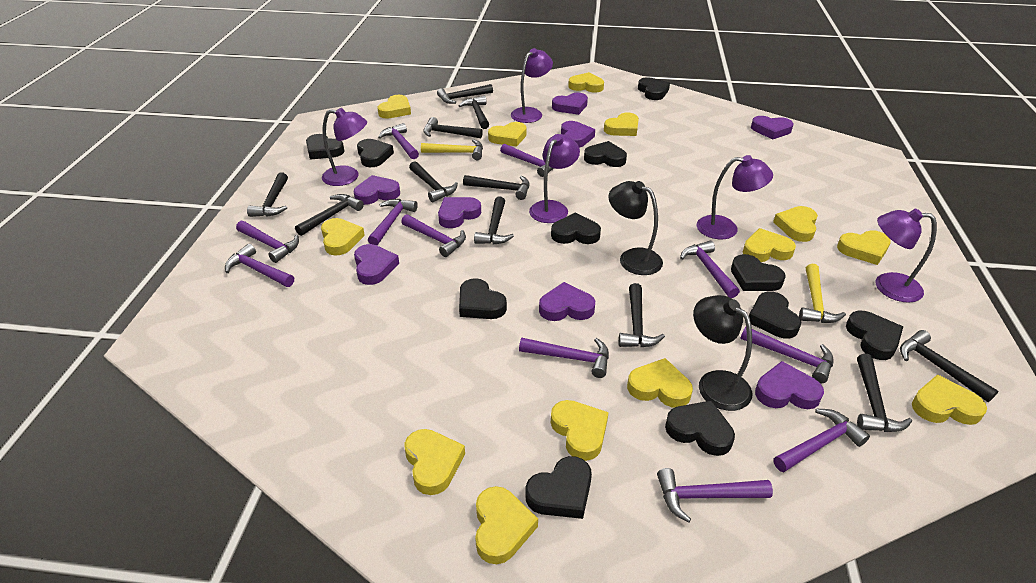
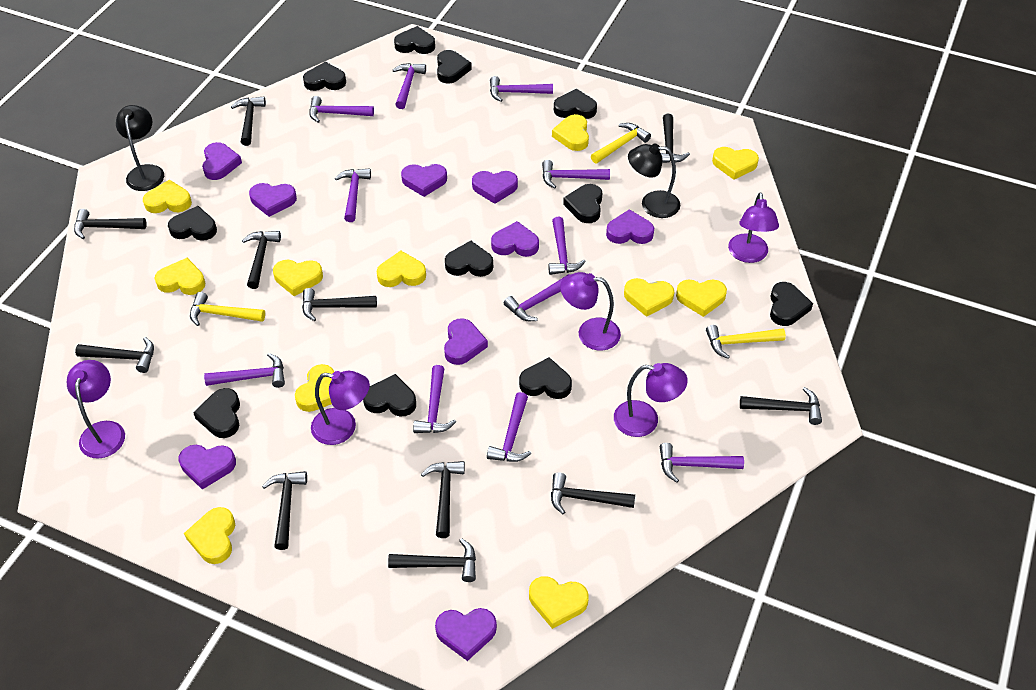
purple heart: 8 -> 9
yellow hammer: 2 -> 3
yellow heart: 13 -> 11

